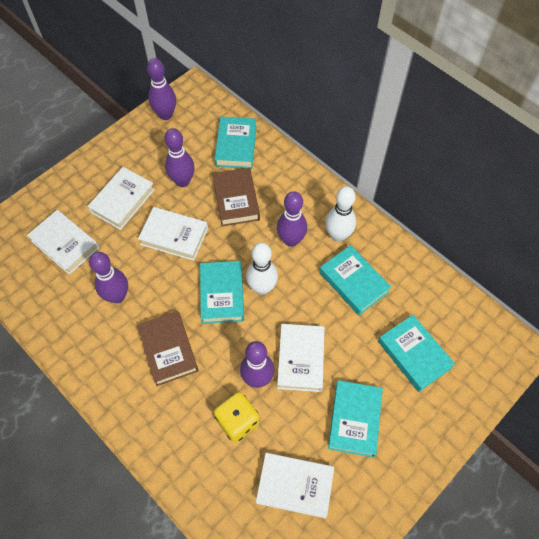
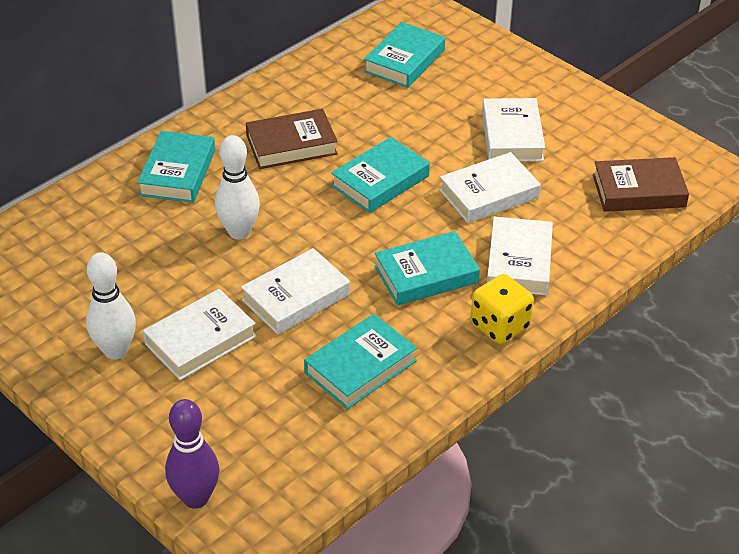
purple bowling pin: 5 -> 1

